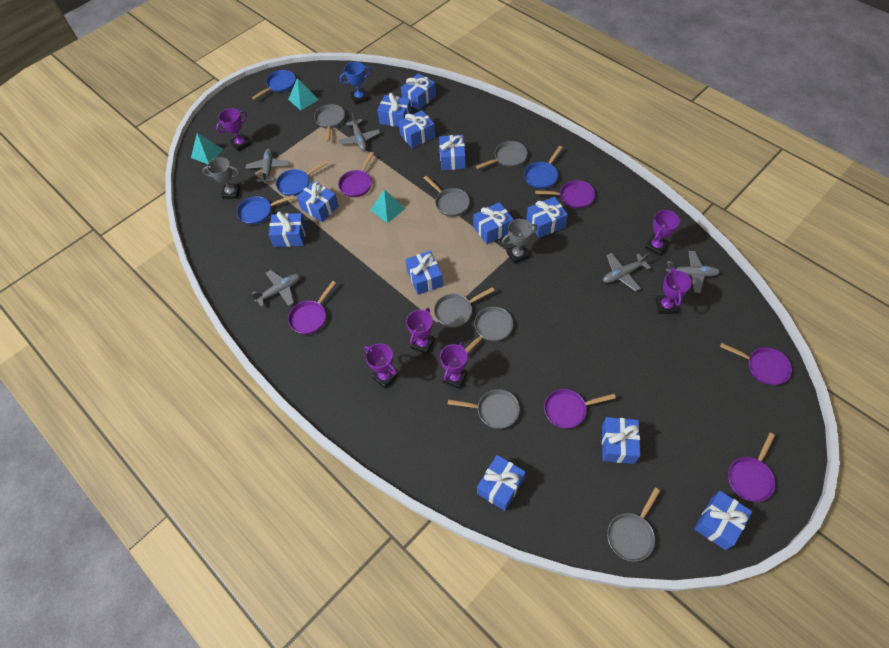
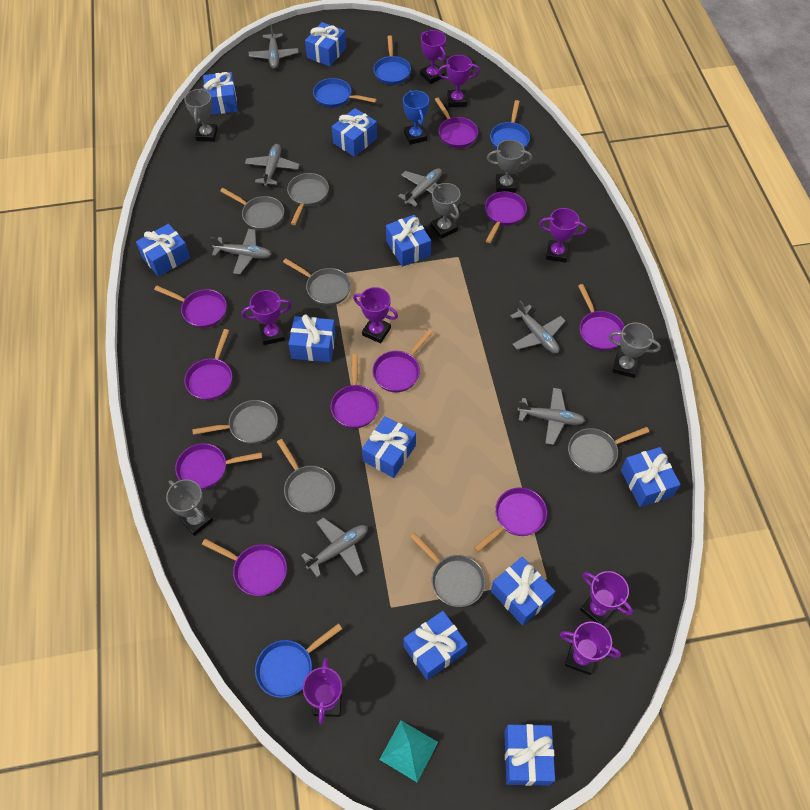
blue gift: 12 -> 11
grey plane: 5 -> 7
grey trophy: 2 -> 5
purple pan: 6 -> 10
purple trophy: 6 -> 8
turquoise pyramid: 3 -> 1

